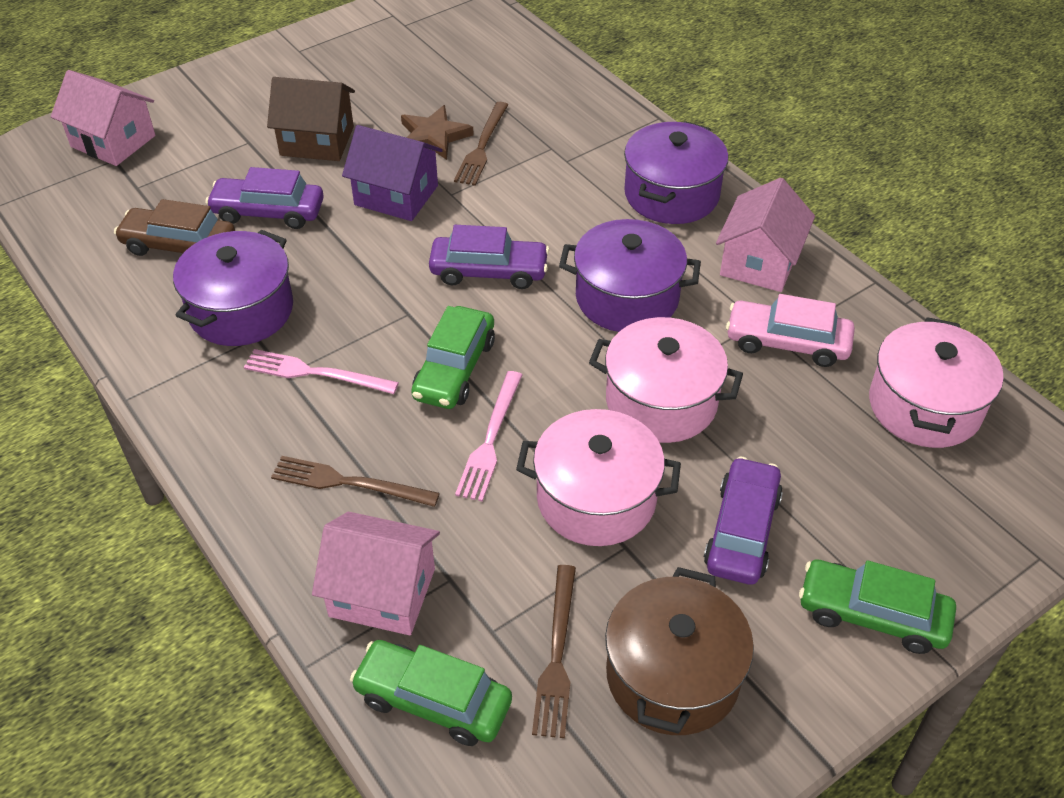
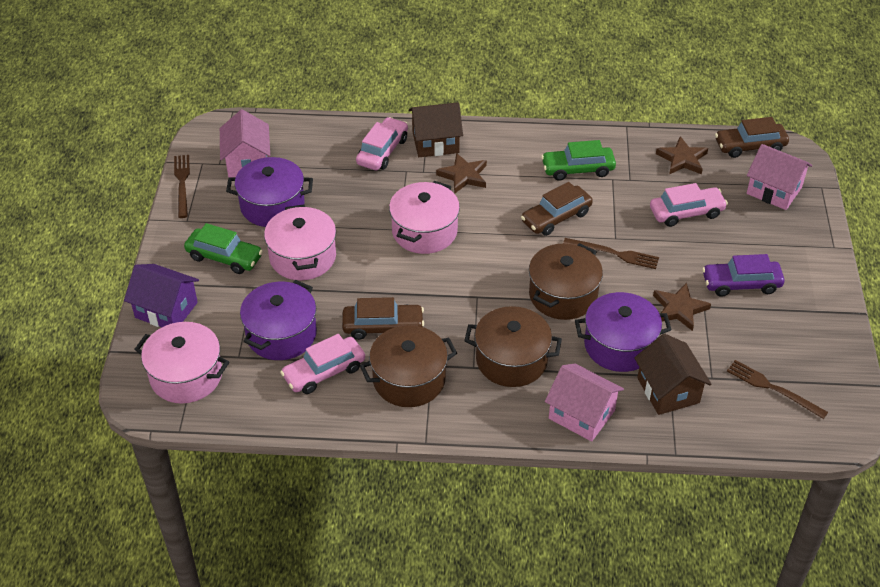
brown car: 1 -> 3
brown house: 1 -> 2
brown pot: 1 -> 3
brown star: 1 -> 3
green car: 3 -> 2
pink car: 1 -> 3
pink fork: 2 -> 0
purple car: 3 -> 1

